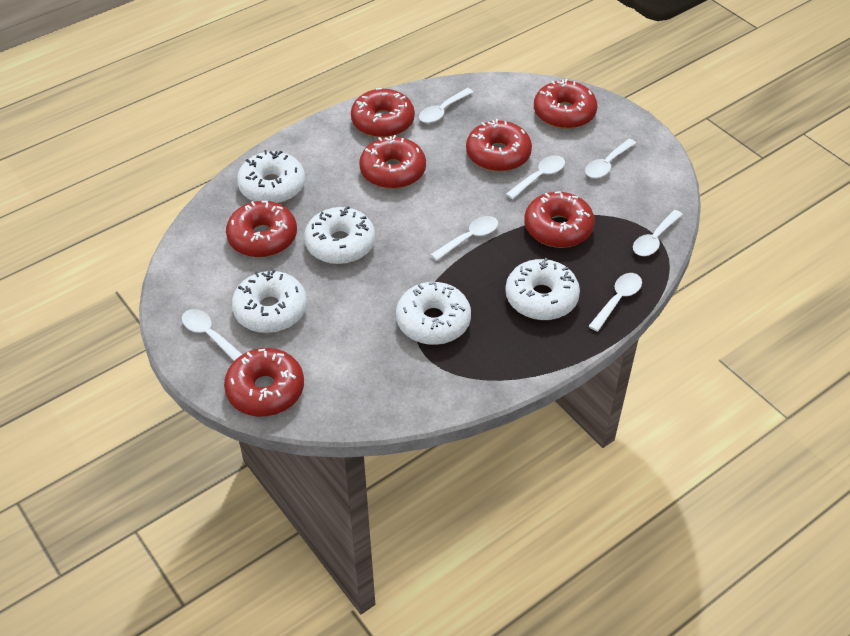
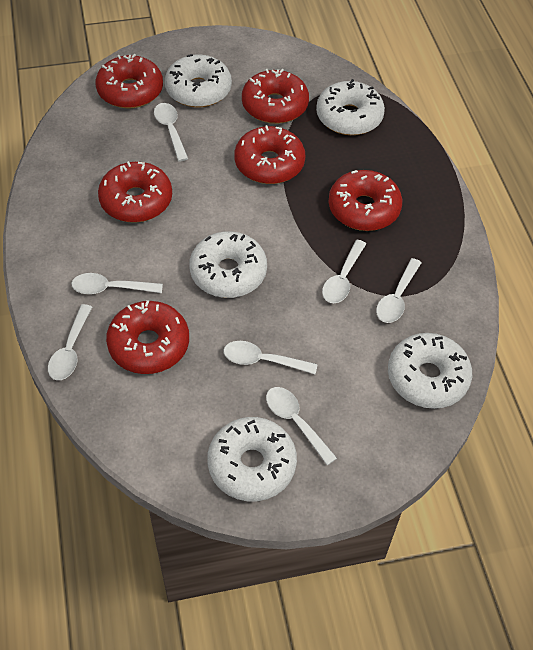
red donut: 7 -> 6

